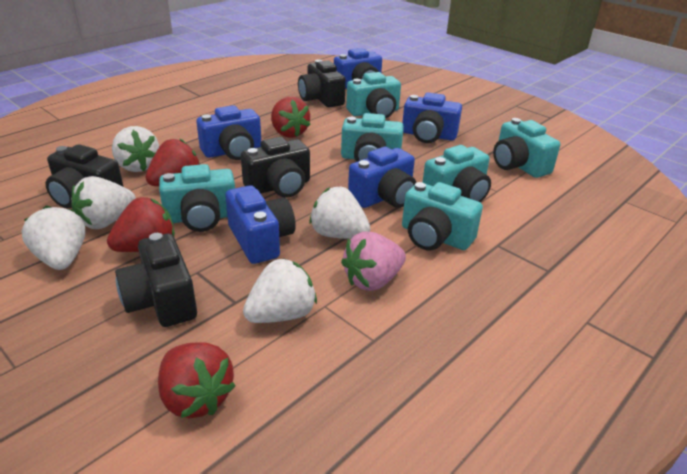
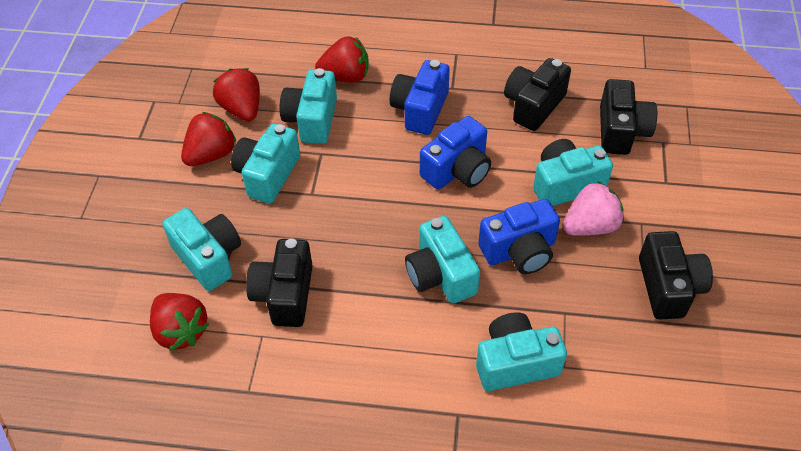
blue camera: 5 -> 3
white strawberry: 5 -> 0

